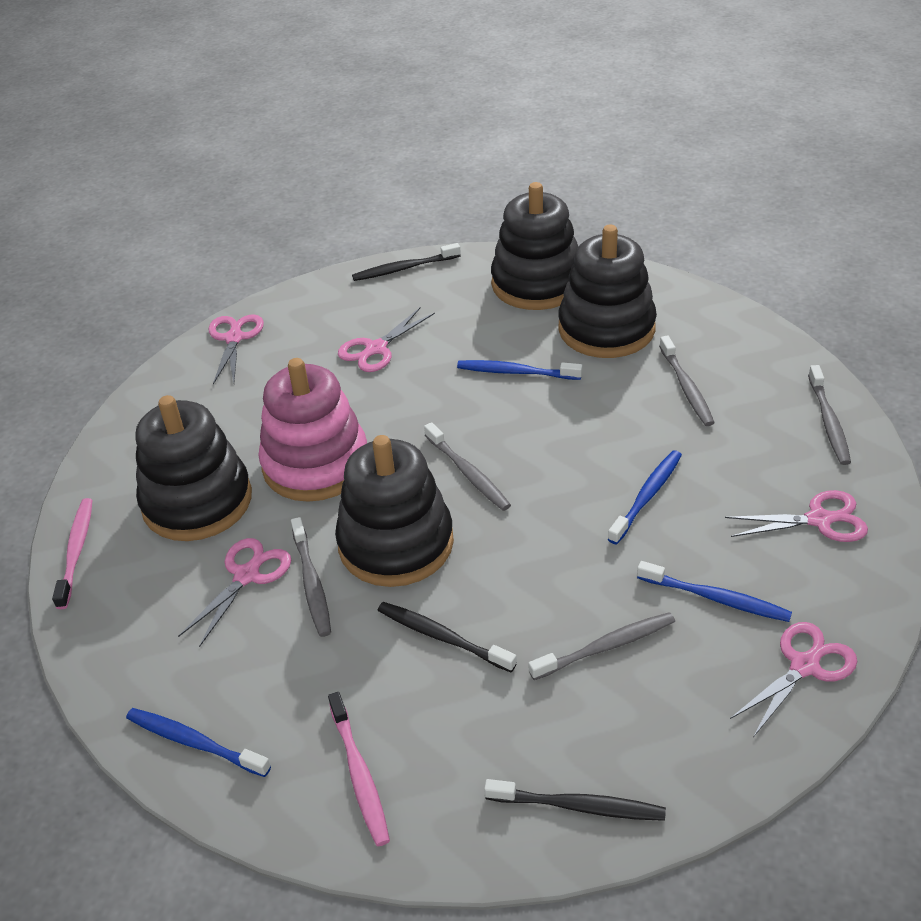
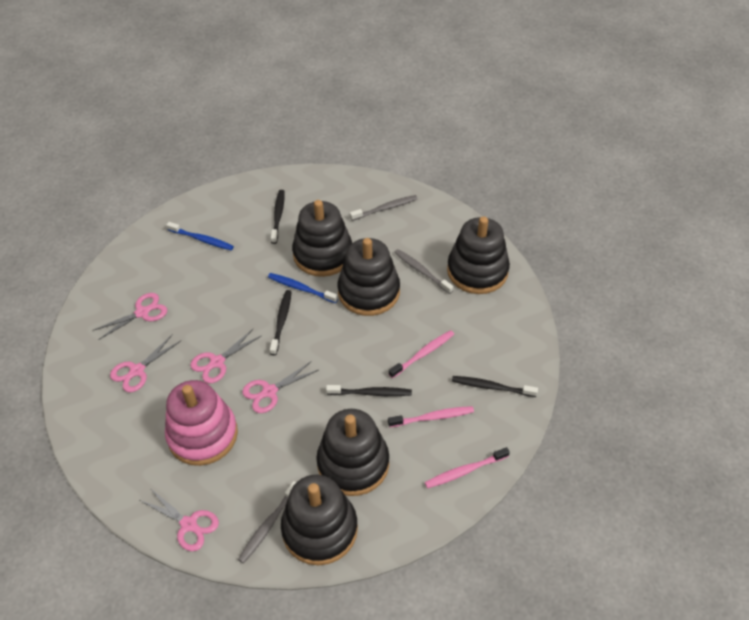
black stacking toy: 4 -> 5
black toothbrush: 3 -> 4
blue toothbrush: 4 -> 2
grey toothbrush: 5 -> 3
pink toothbrush: 2 -> 3

